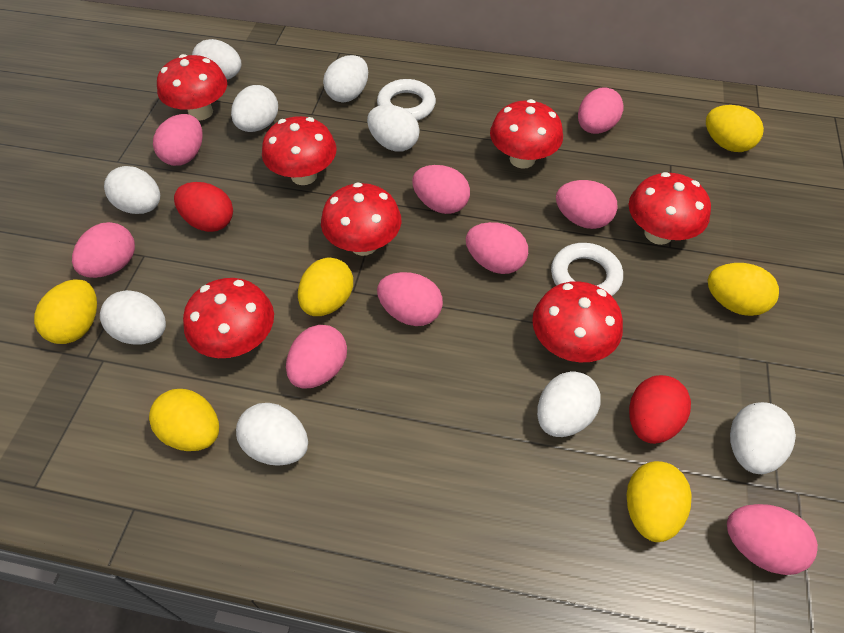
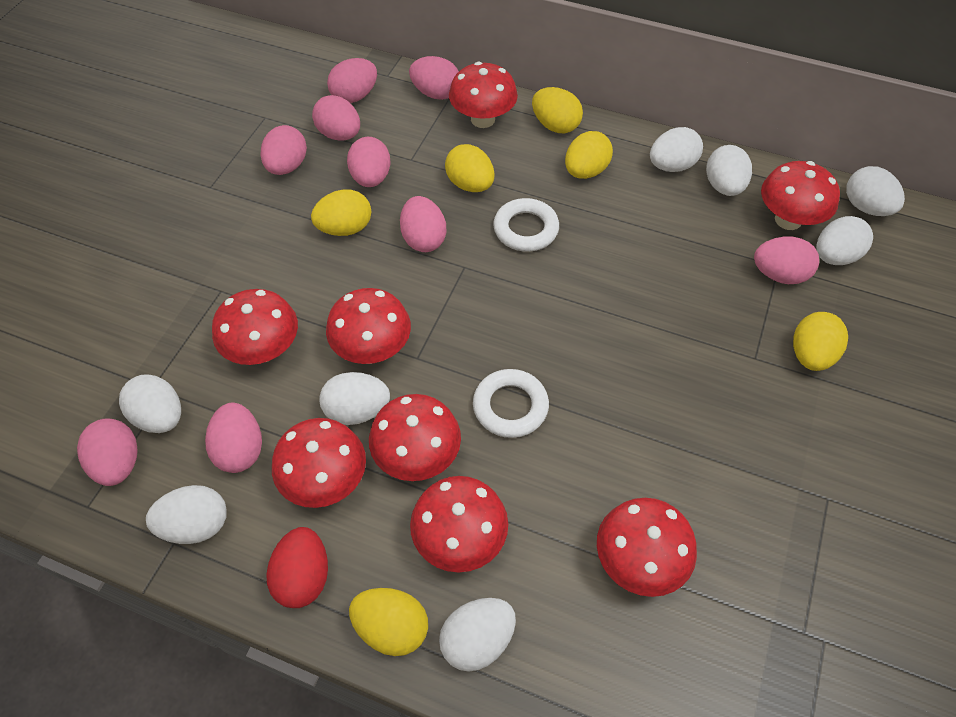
red egg: 2 -> 1
red mushroom: 7 -> 8
white egg: 9 -> 8

